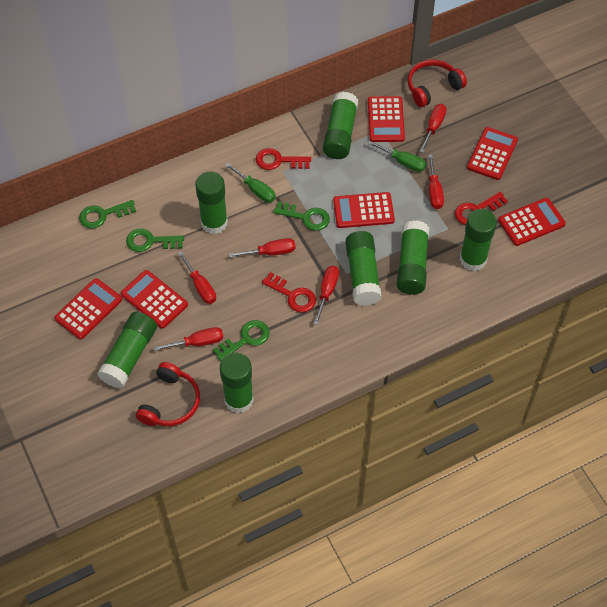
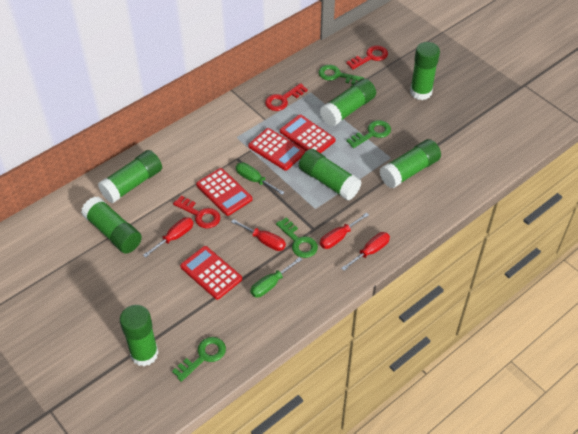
red calculator: 6 -> 4
red headphones: 2 -> 0
red screwdriver: 6 -> 4

